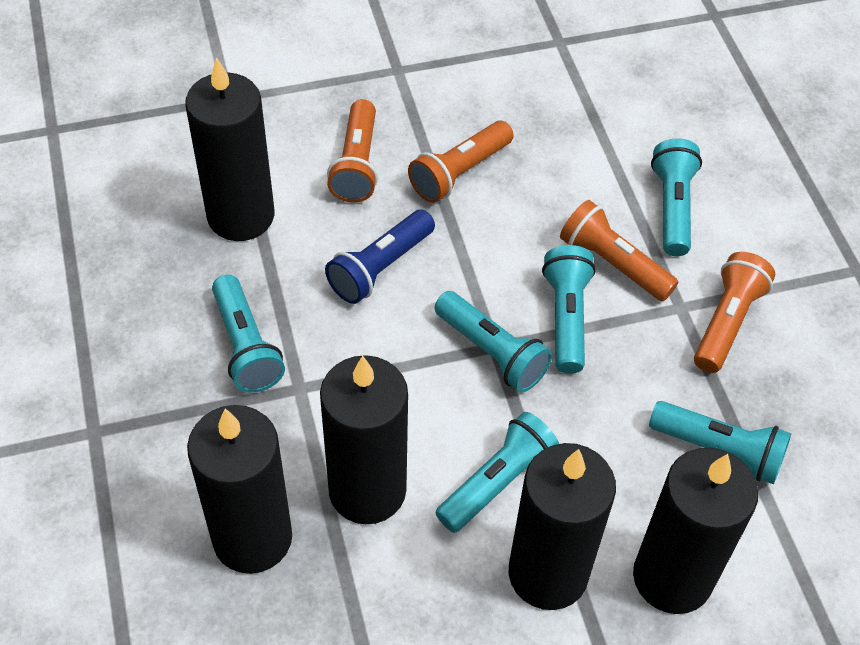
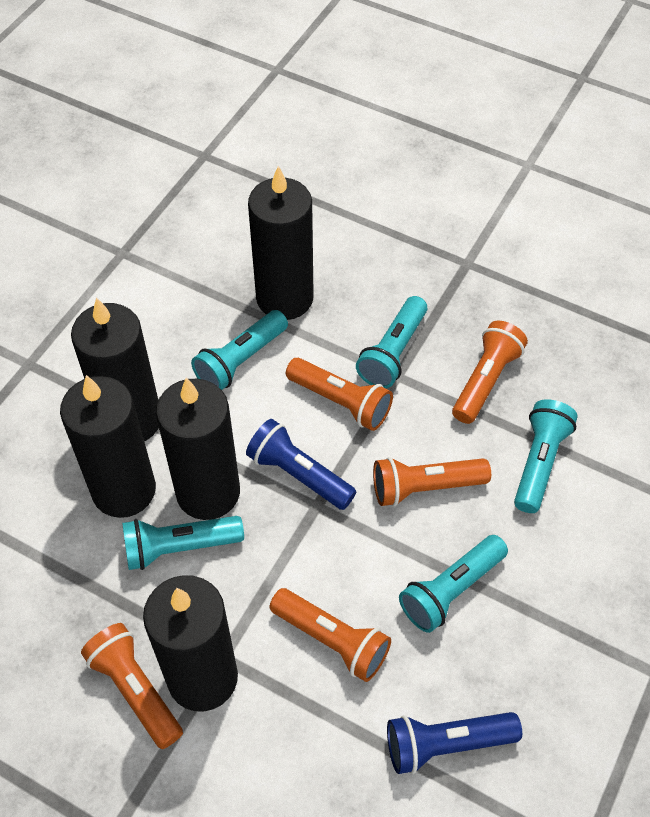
blue flashlight: 1 -> 2
orange flashlight: 4 -> 5
turquoise flashlight: 6 -> 5

